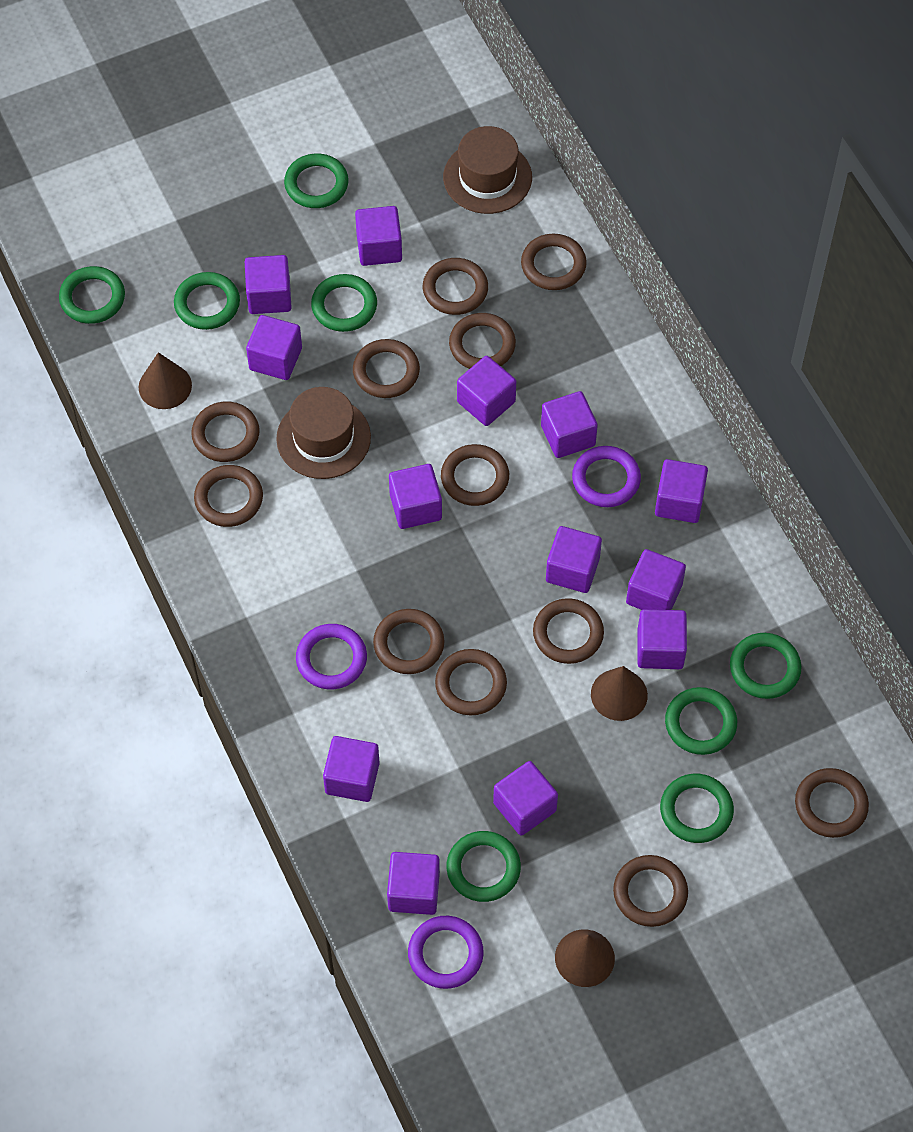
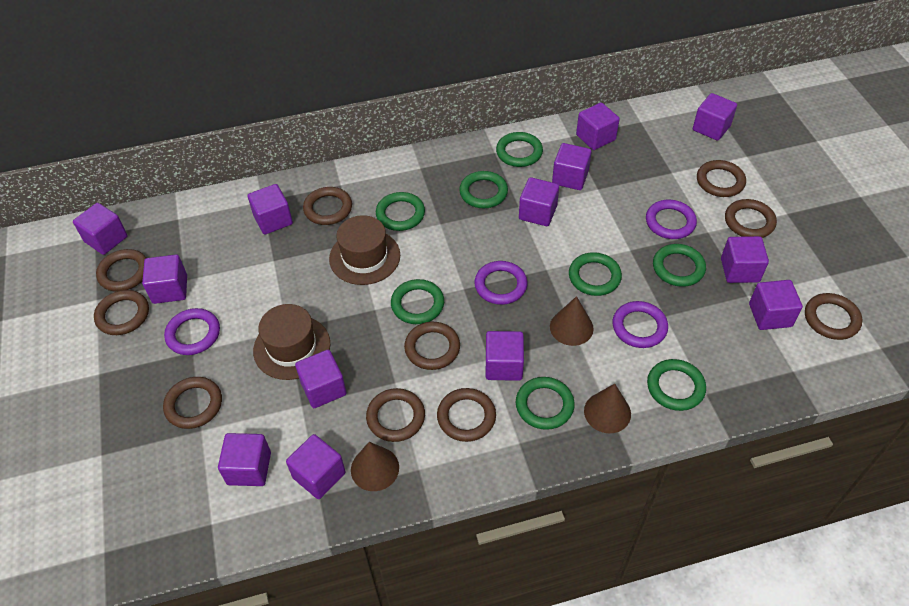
brown ring: 12 -> 10
purple ring: 3 -> 4

